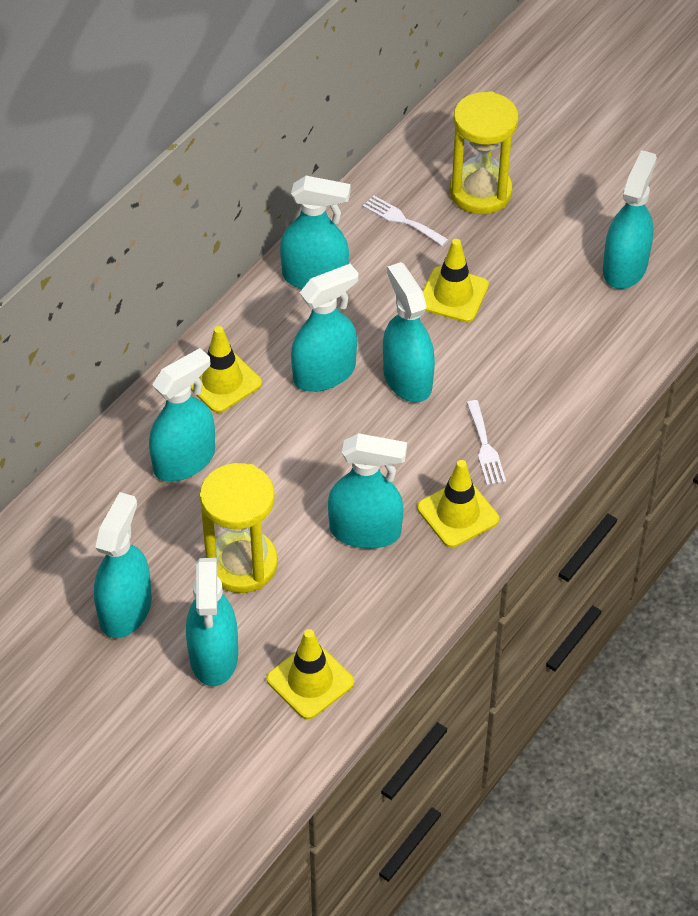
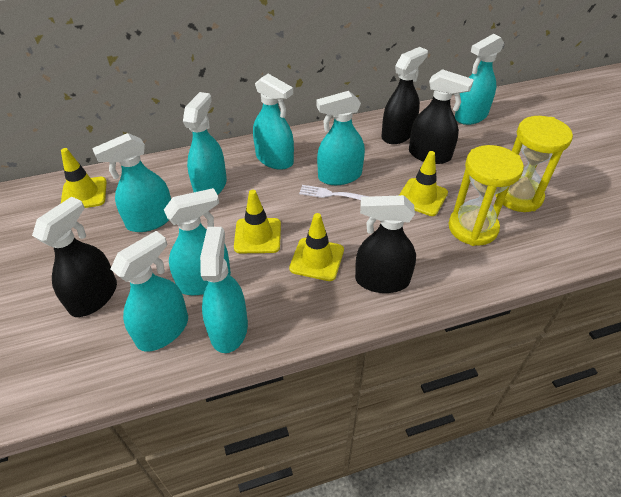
black spray bottle: 0 -> 4
white fork: 2 -> 1

